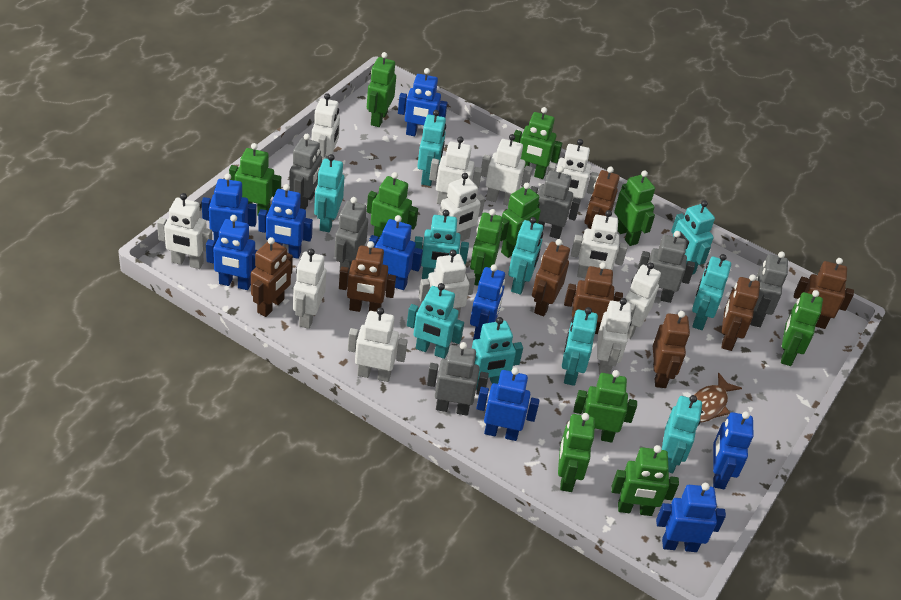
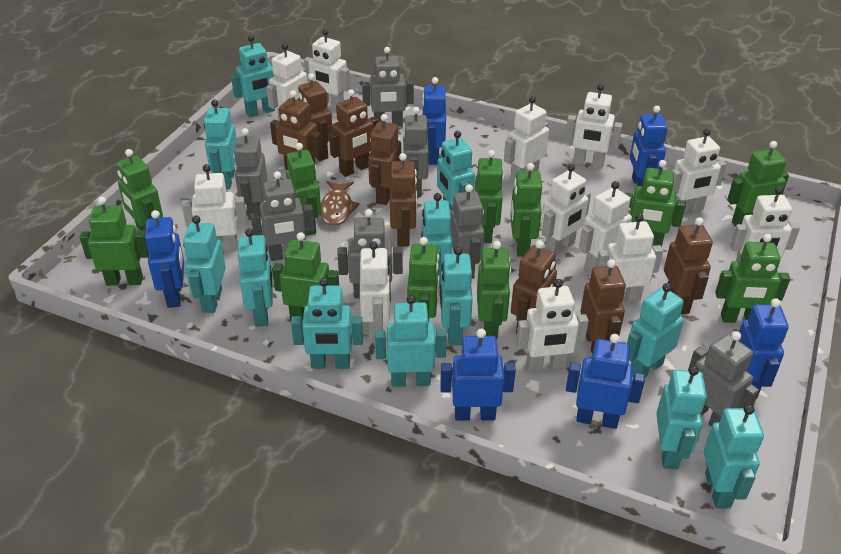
blue robot: 9 -> 6
grey robot: 6 -> 7
turquoise robot: 10 -> 12

